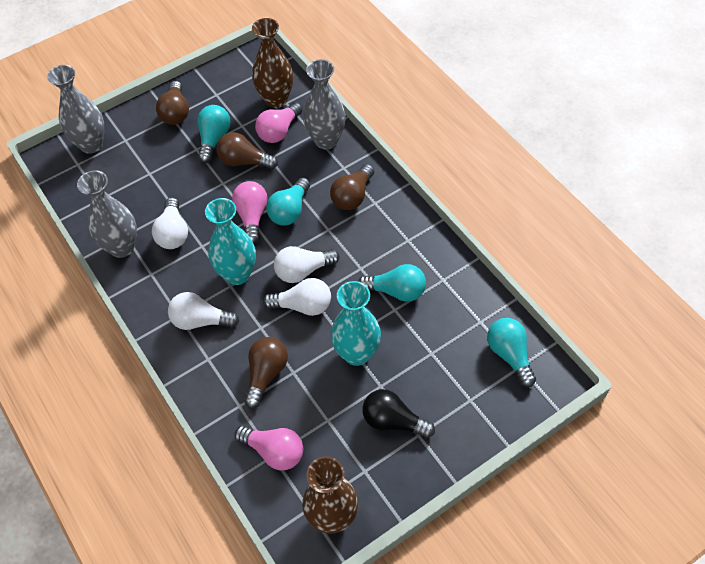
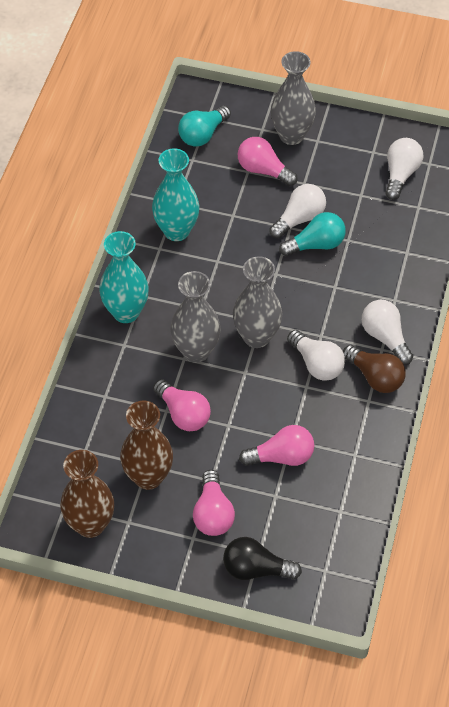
brown light bulb: 4 -> 1
pink light bulb: 3 -> 4
turquoise light bulb: 4 -> 2

